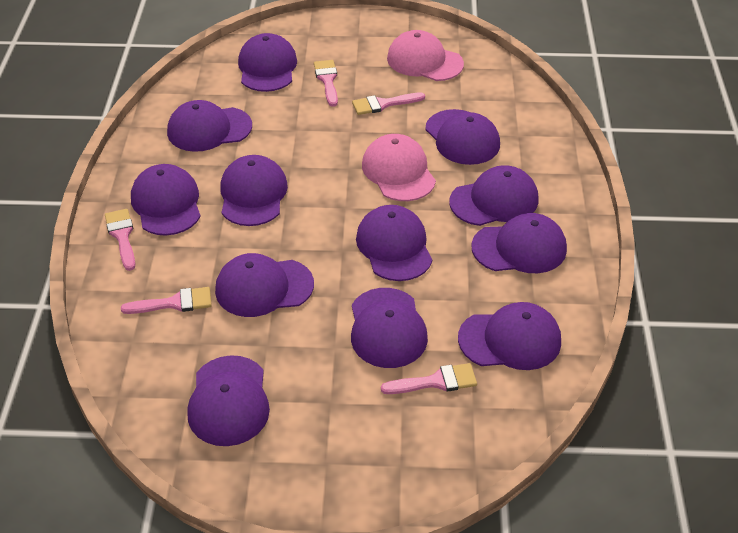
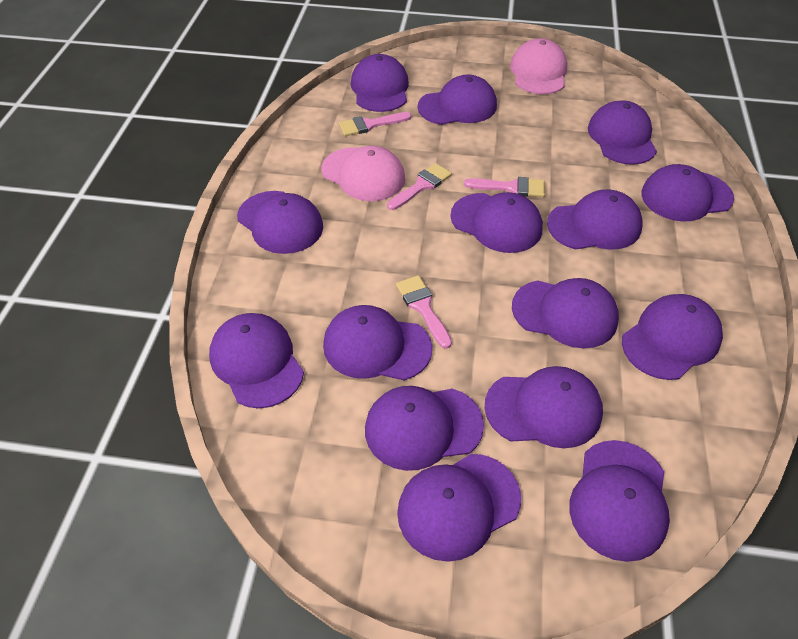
pink brush: 5 -> 4
purple cap: 12 -> 15

